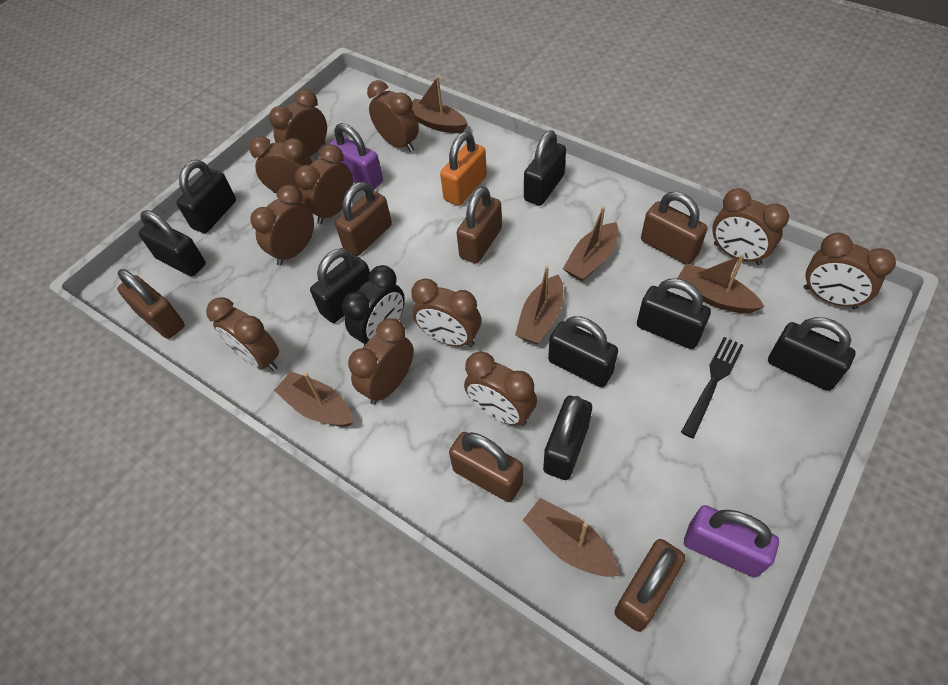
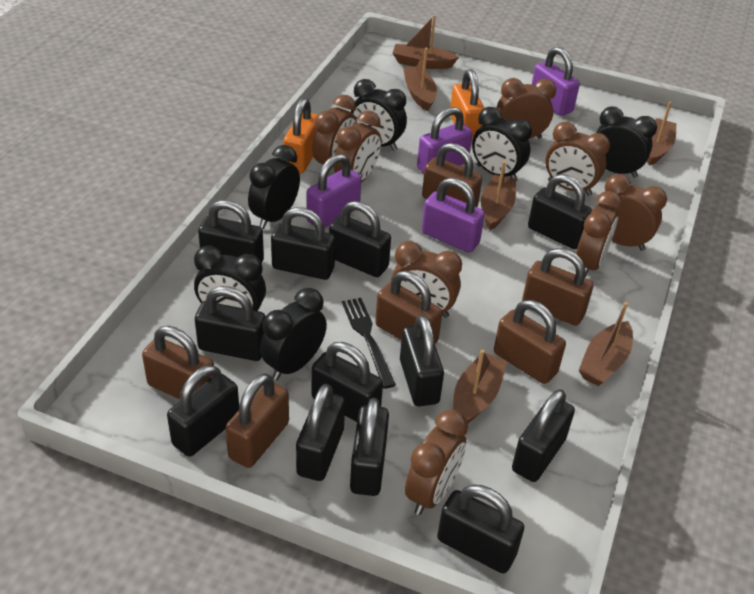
black clock: 1 -> 6
black padlock: 8 -> 12
brown clock: 11 -> 8
orange padlock: 1 -> 2
purple padlock: 2 -> 4

